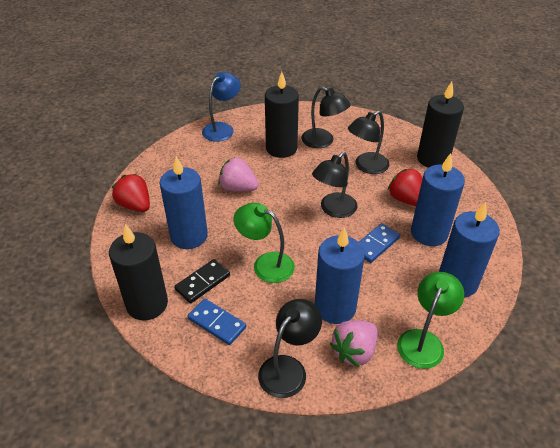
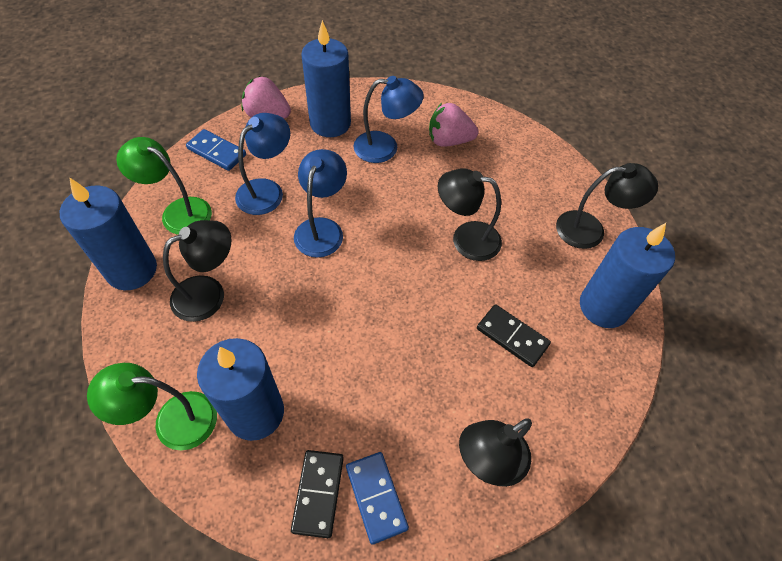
black candle: 3 -> 0
black domino: 1 -> 2
blue lamp: 1 -> 3
red strawberry: 2 -> 0

